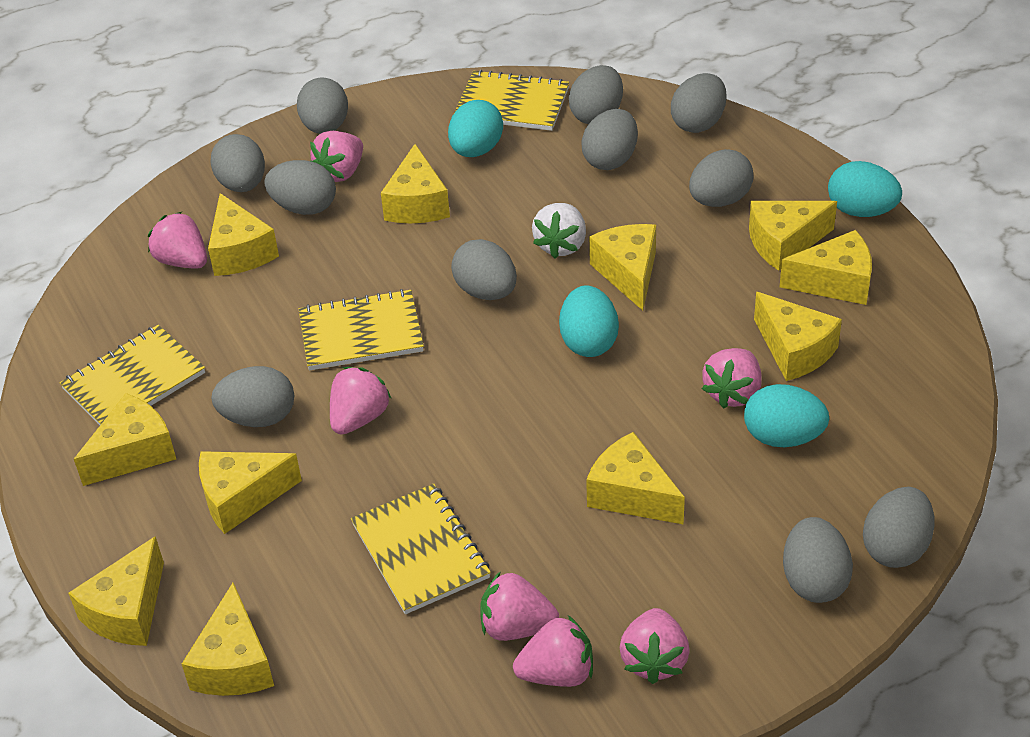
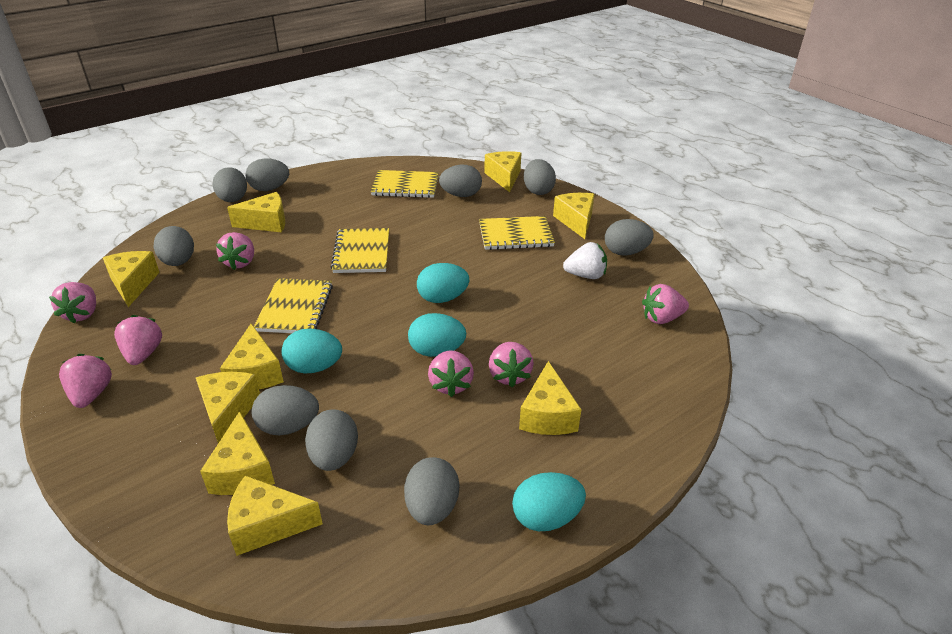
grey egg: 11 -> 9
yellow cheese: 11 -> 9

